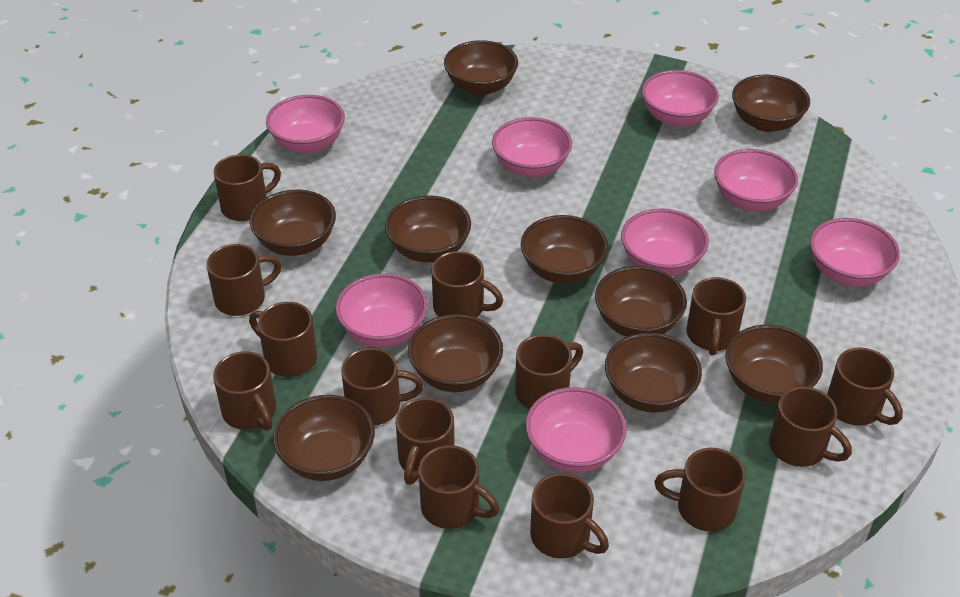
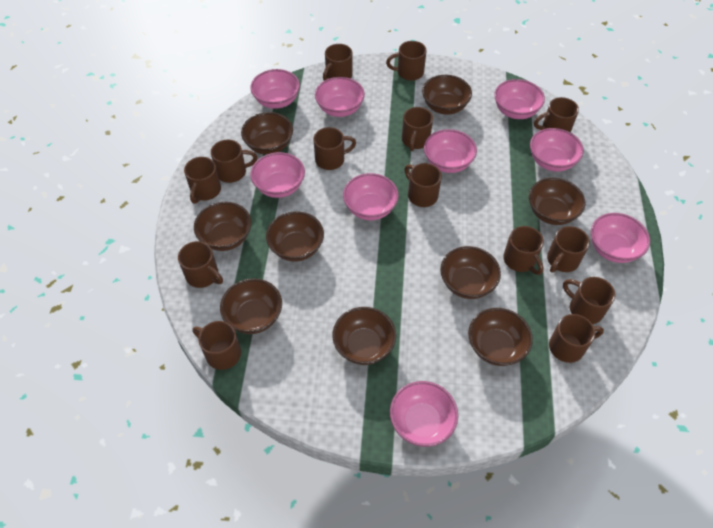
brown bowl: 10 -> 9
pink bowl: 8 -> 9

